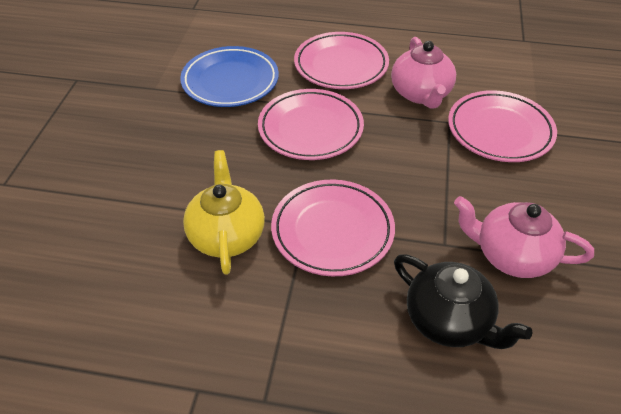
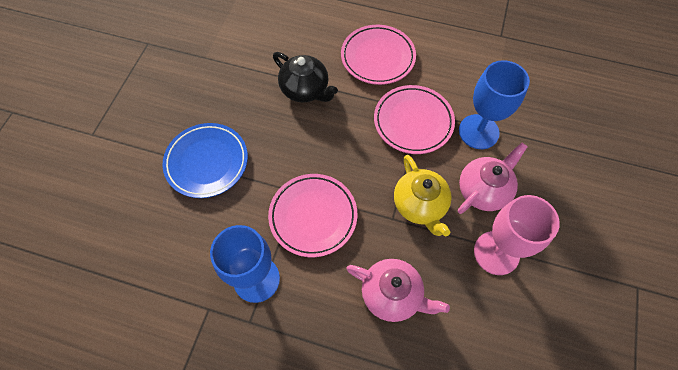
blue goblet: 0 -> 2
pink goblet: 0 -> 1
pink plate: 4 -> 3

